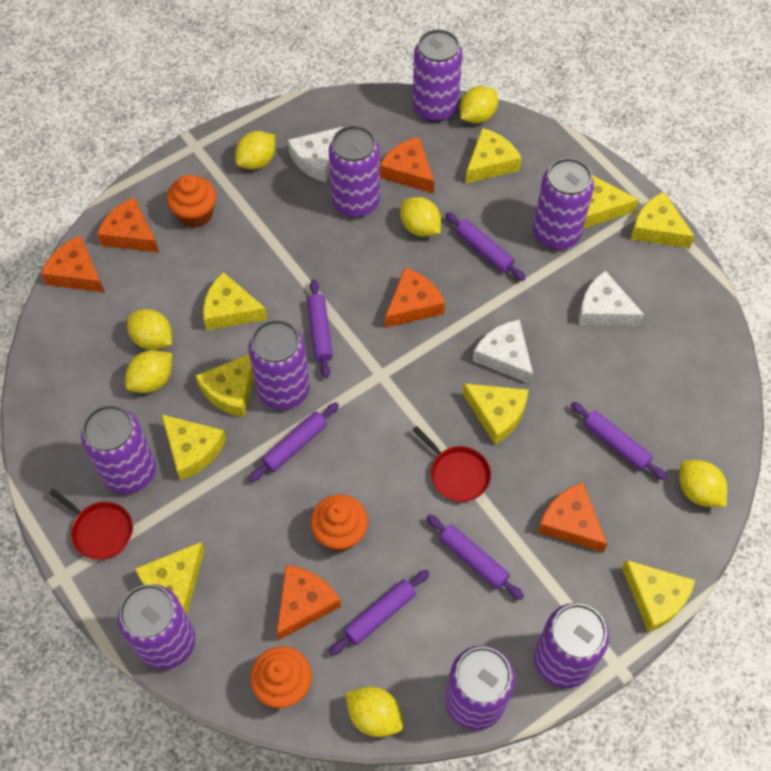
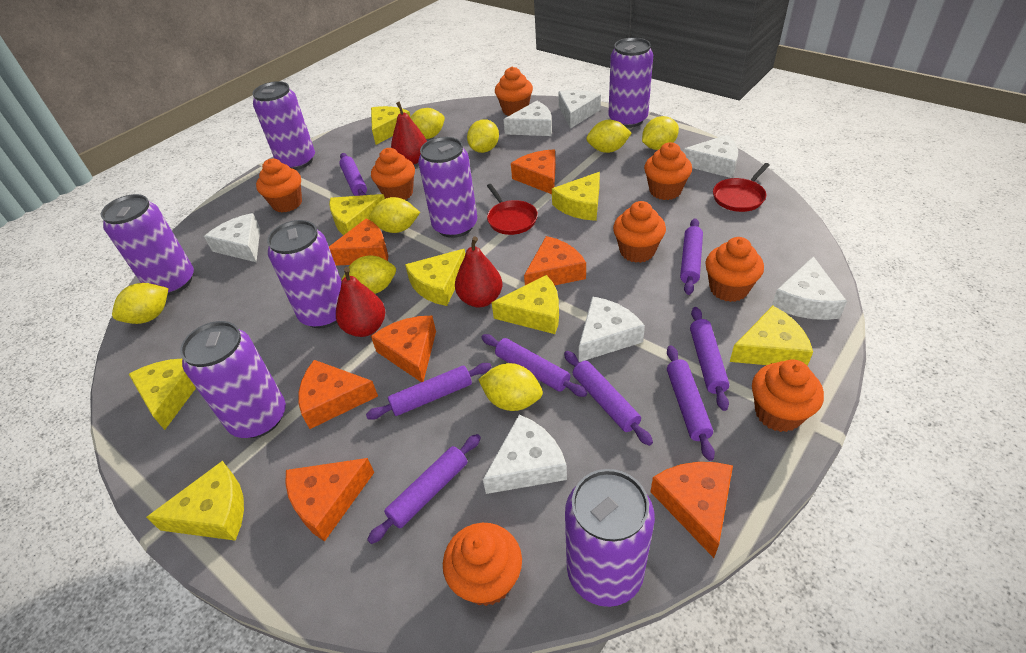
orange cheese: 6 -> 7
orange cupcake: 3 -> 8
purple can: 8 -> 7
purple rolling pin: 6 -> 8
red pear: 0 -> 3
white cheese: 3 -> 7
yellow cheese: 9 -> 8
yellow lemon: 7 -> 8

